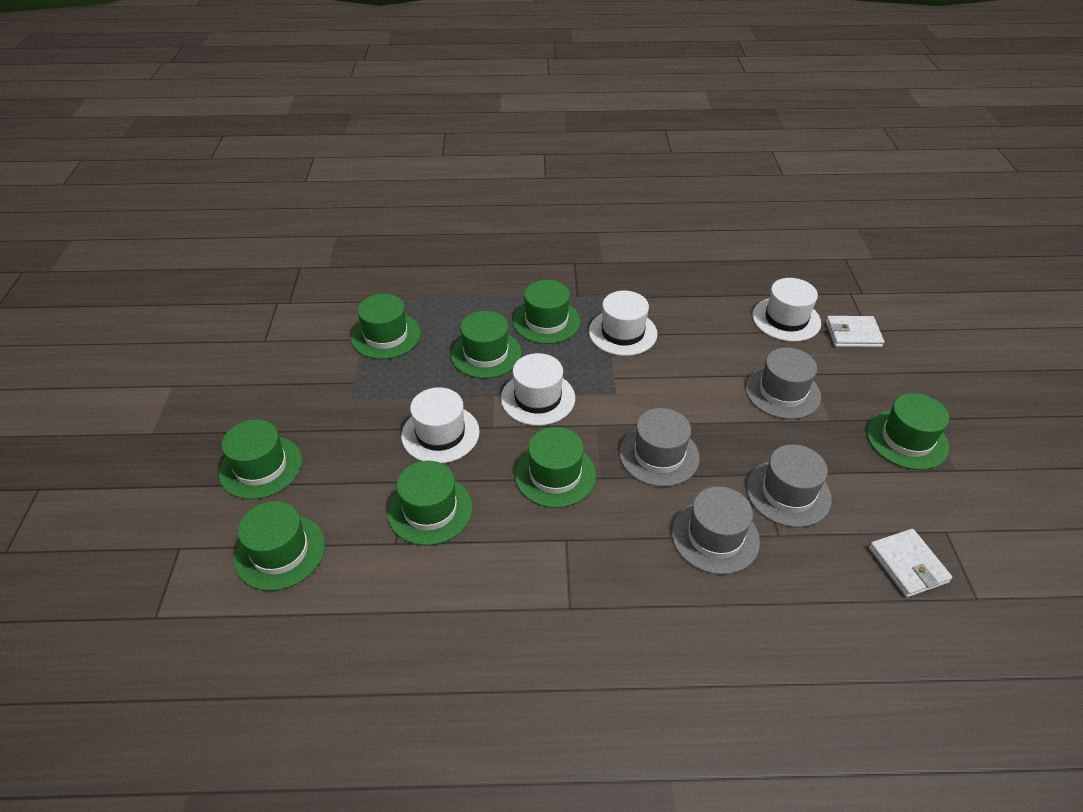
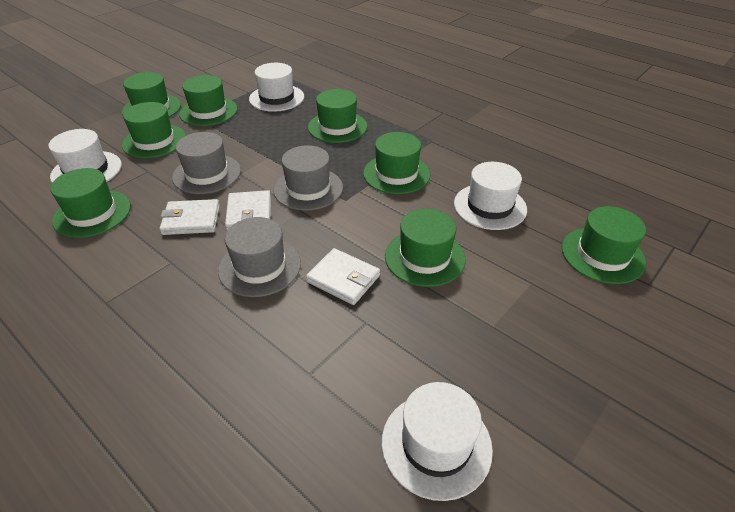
grey hat: 4 -> 3
white wallet: 2 -> 3

